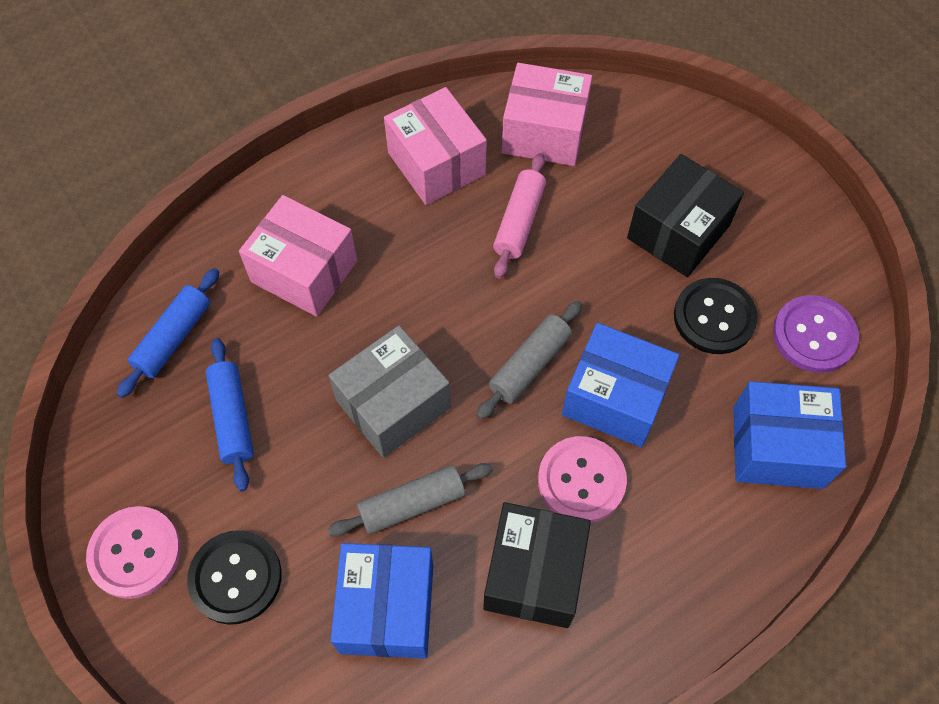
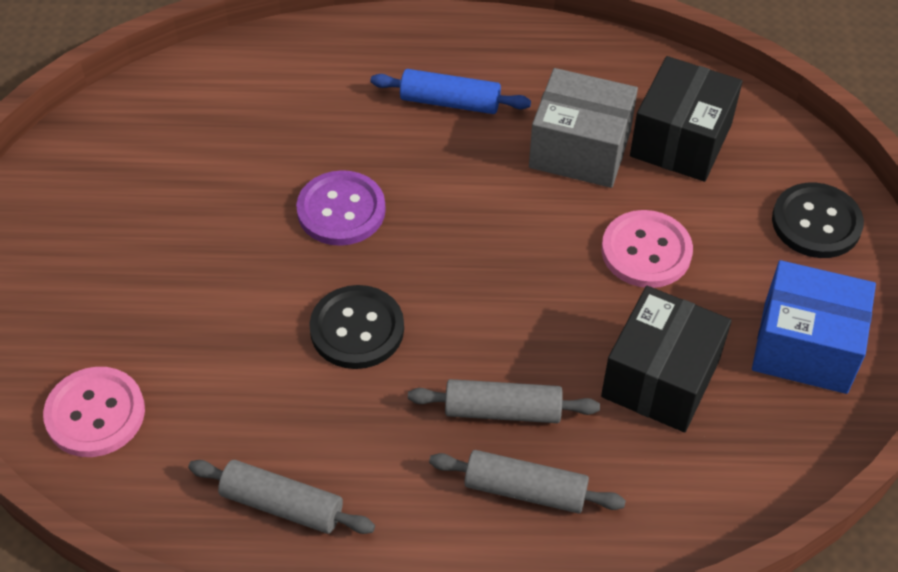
blue box: 3 -> 1
blue rolling pin: 2 -> 1
grey rolling pin: 2 -> 3
pink box: 3 -> 0
pink rolling pin: 1 -> 0

